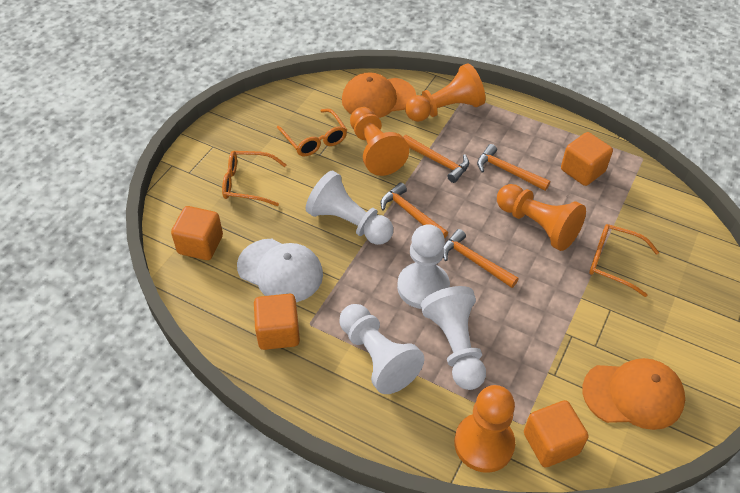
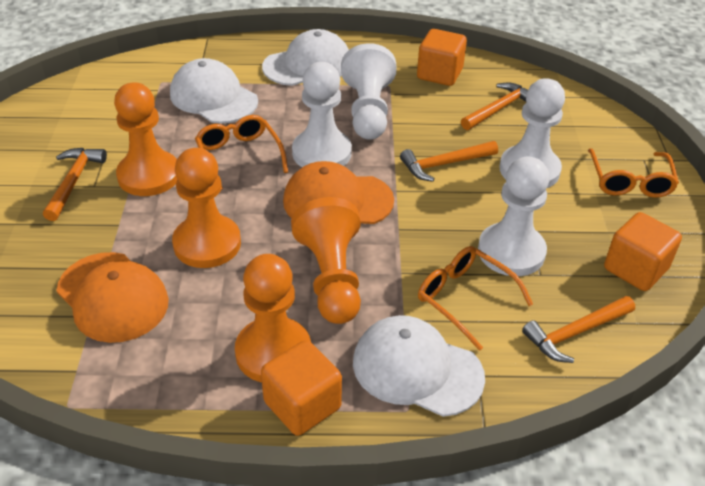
orange cube: 4 -> 3
white cap: 1 -> 3

